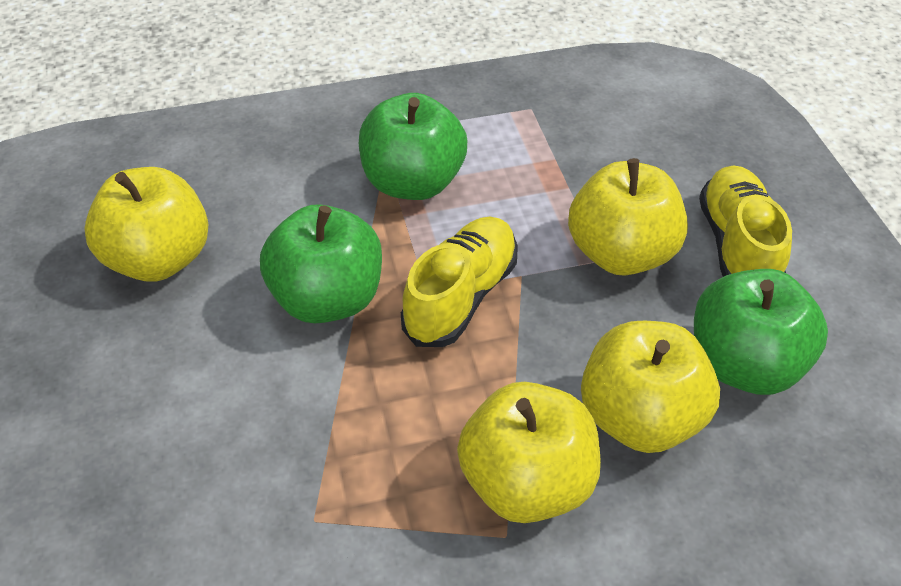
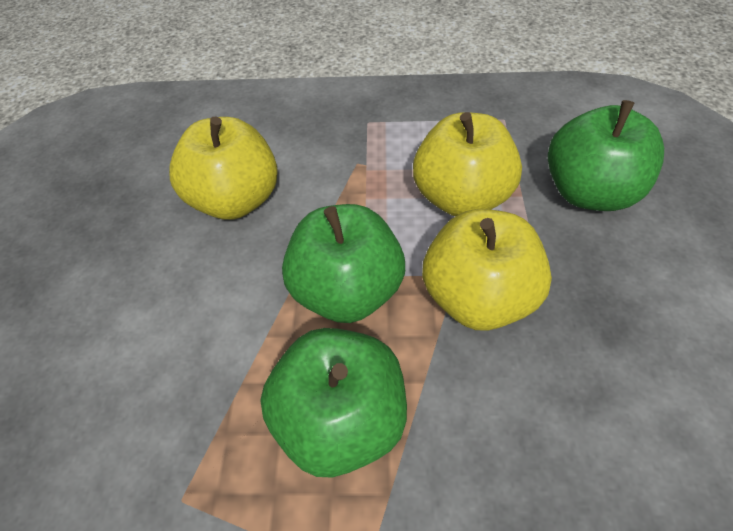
yellow apple: 4 -> 3
yellow shoe: 2 -> 0

